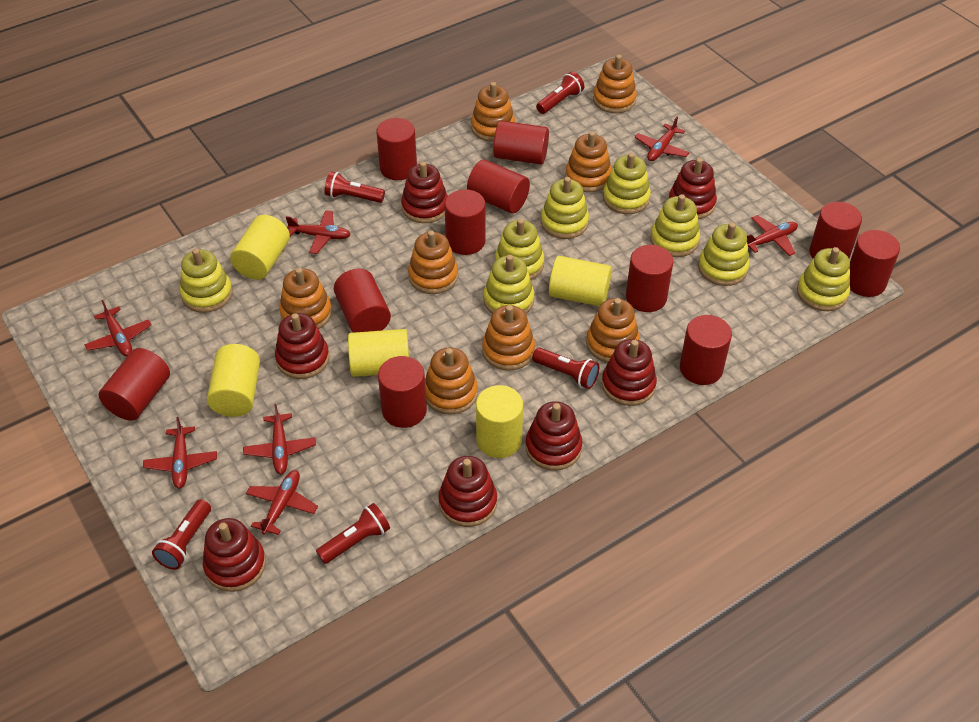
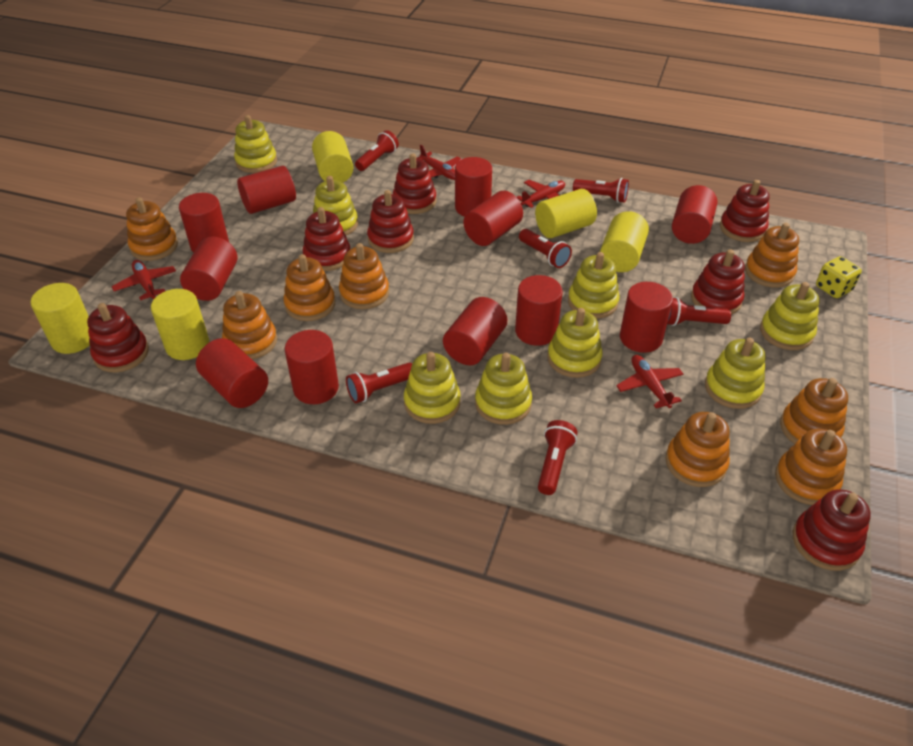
red flashlight: 5 -> 6
red plane: 7 -> 4
yellow dice: 0 -> 1

